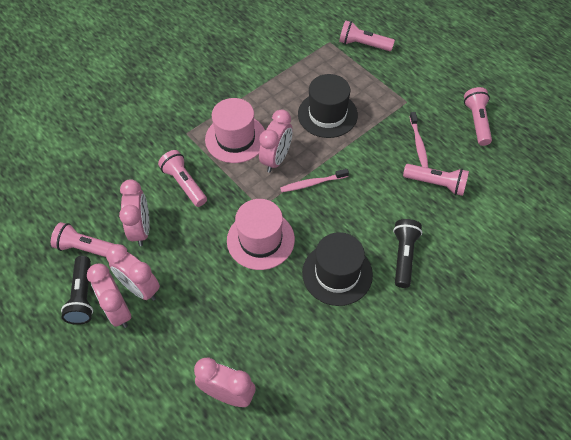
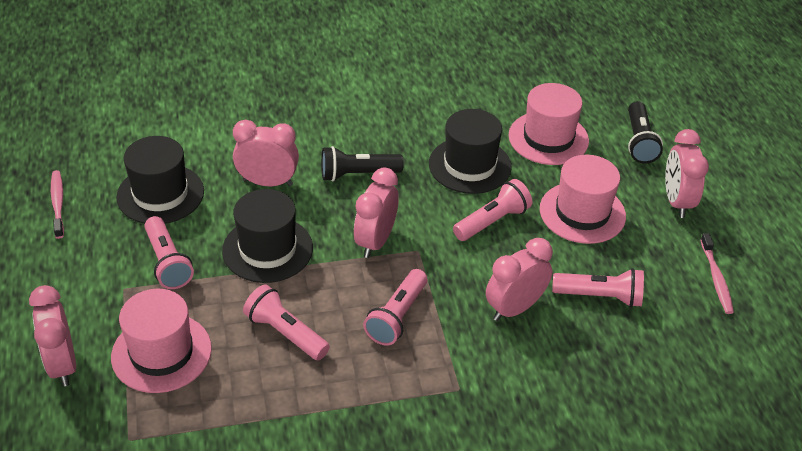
black hat: 2 -> 3
pink hat: 2 -> 3

